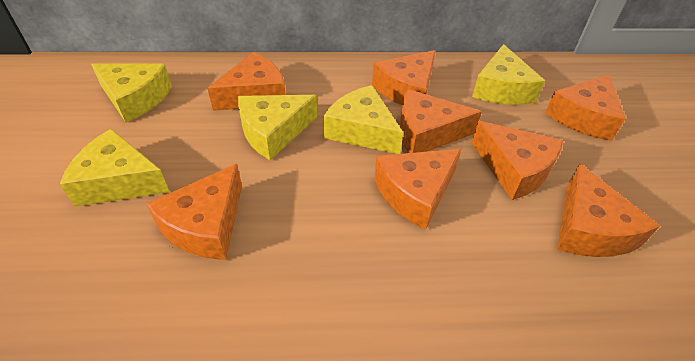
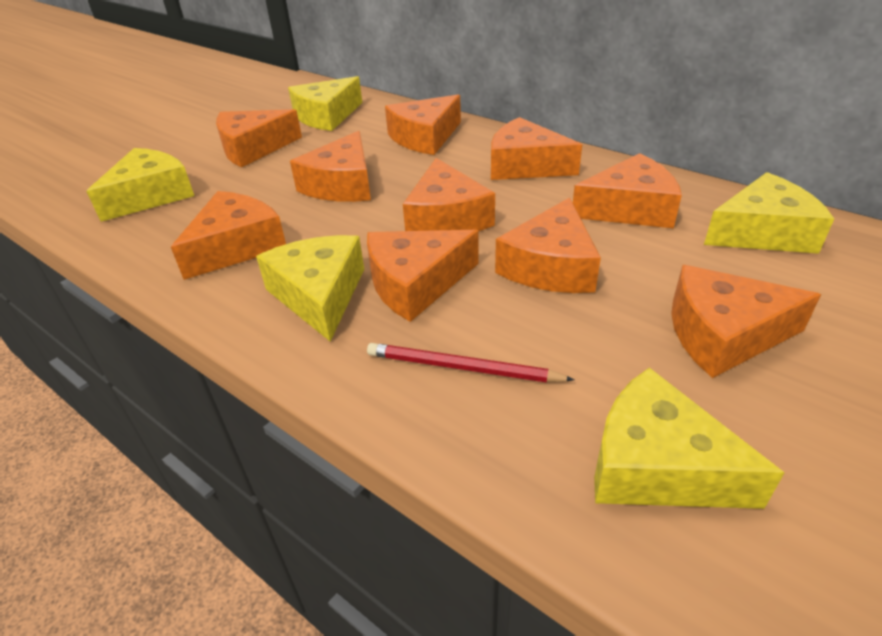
orange cheese: 8 -> 10
red pencil: 0 -> 1

